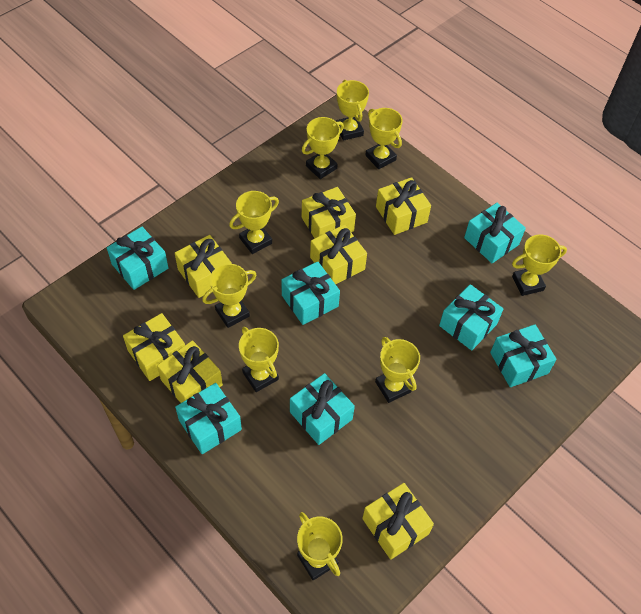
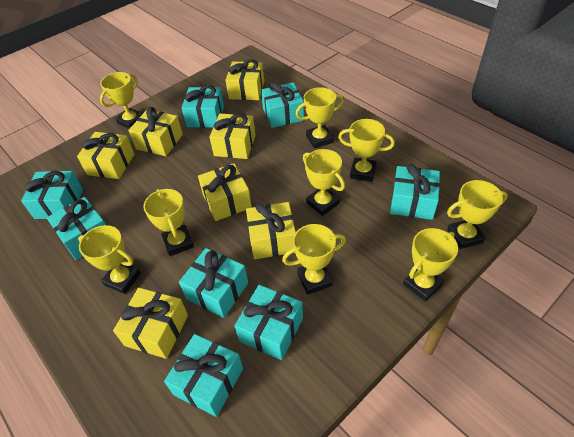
turquoise gift: 7 -> 8

